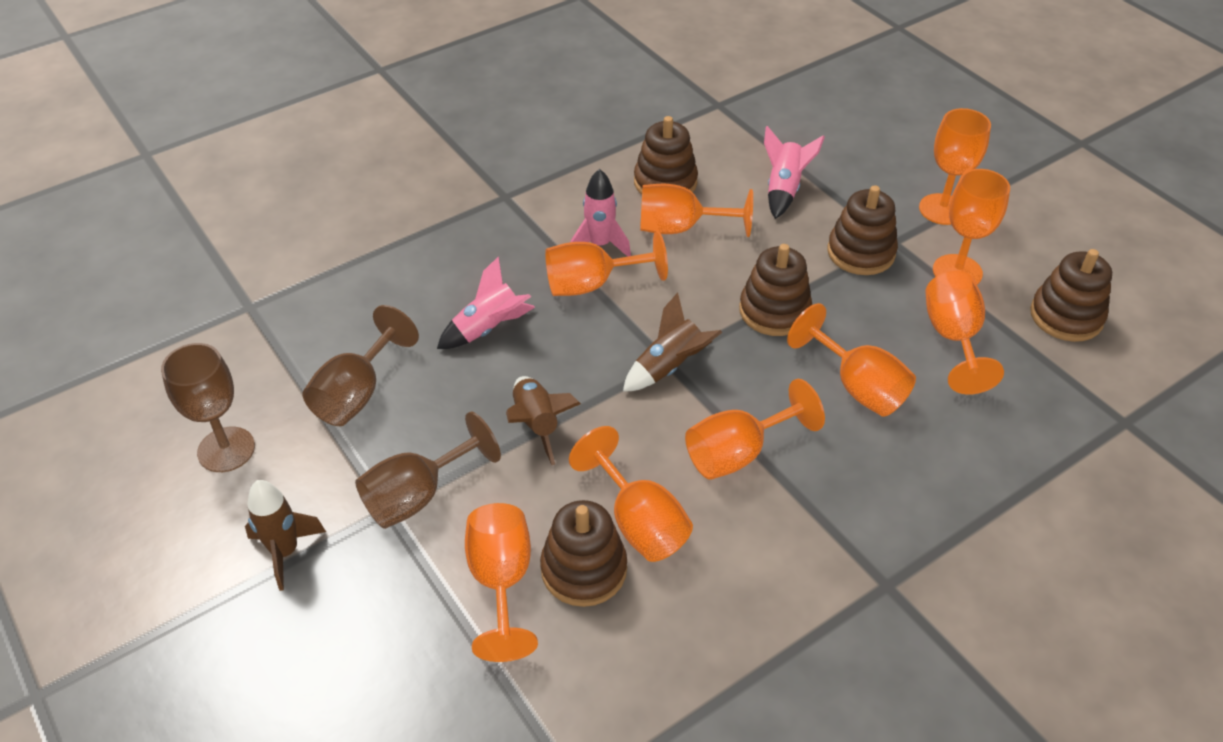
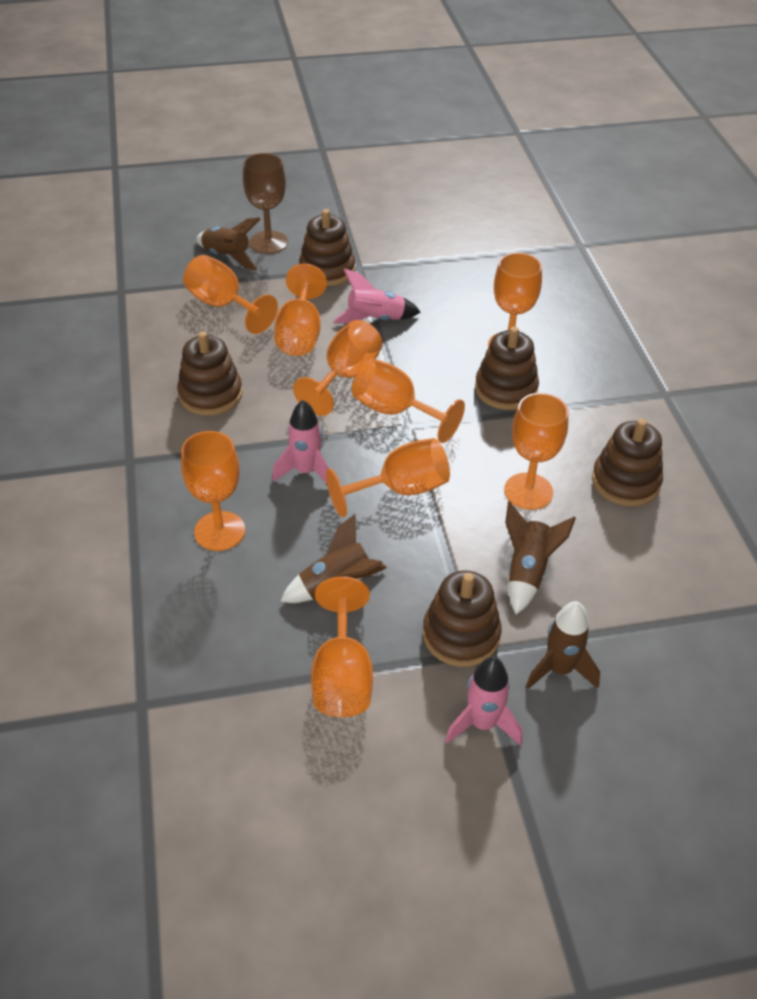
brown goblet: 3 -> 1
brown rocket: 3 -> 4

